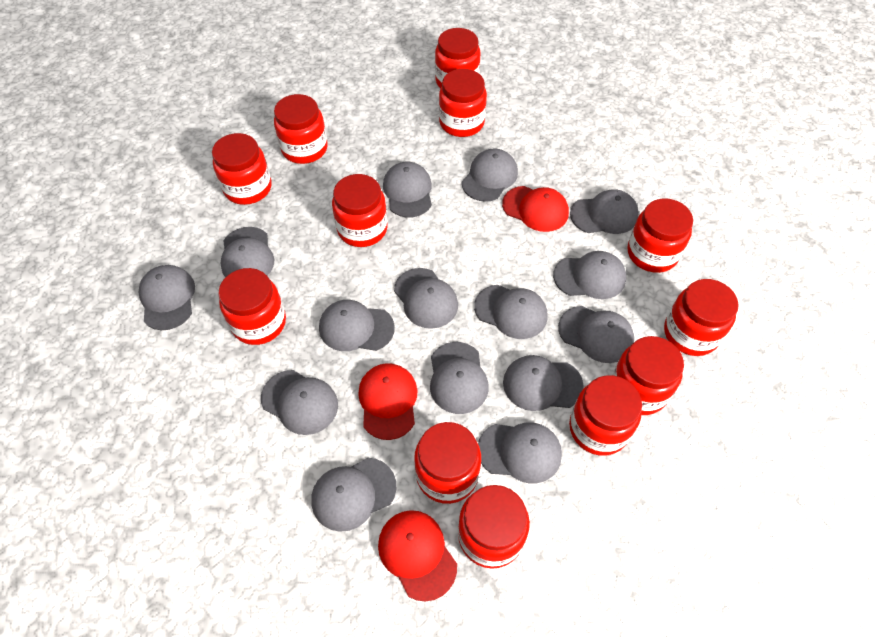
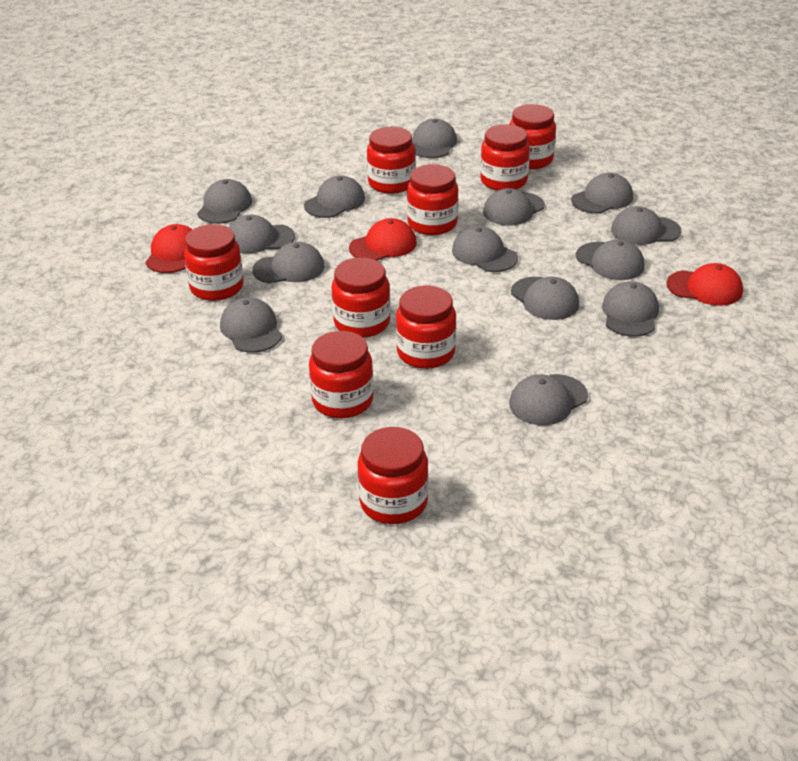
grey cap: 15 -> 14
red jar: 12 -> 9

